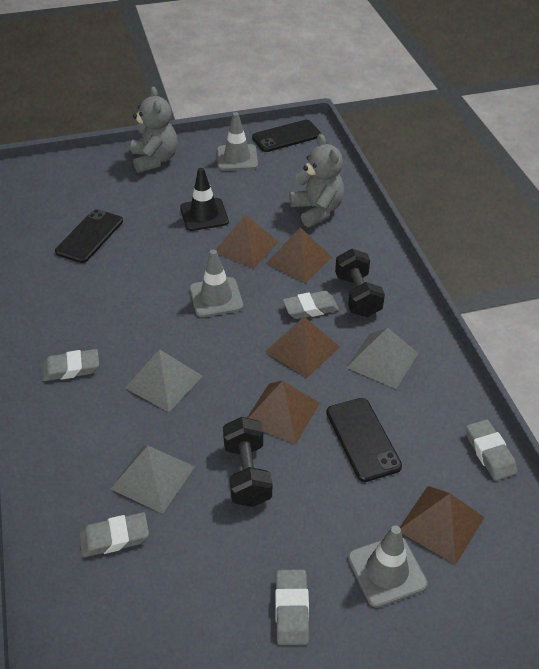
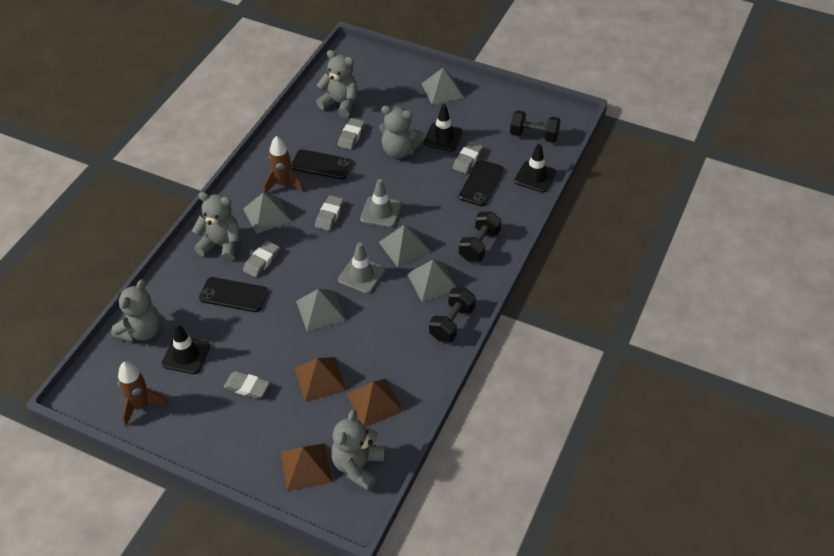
black dumbbell: 2 -> 3
black traffic cone: 1 -> 3
brown pyramid: 5 -> 3
brown rocket: 0 -> 2
grey pyramid: 3 -> 5
grey teddy bear: 2 -> 5
grey traffic cone: 3 -> 2

